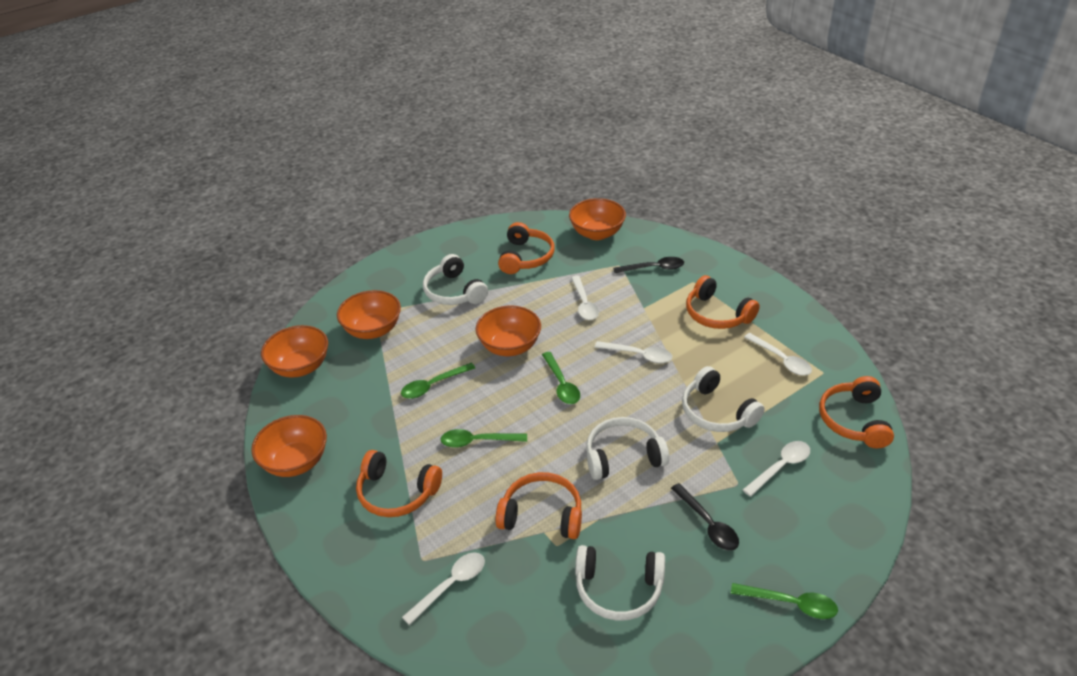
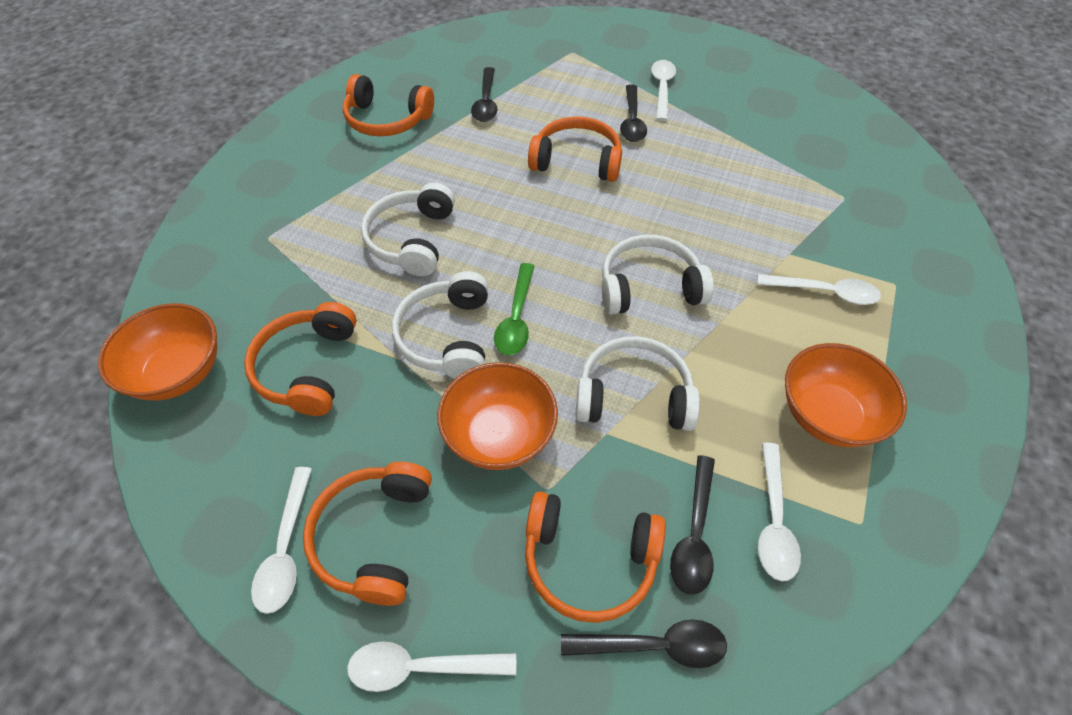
black spoon: 2 -> 4
green spoon: 4 -> 1
orange bowl: 5 -> 3

